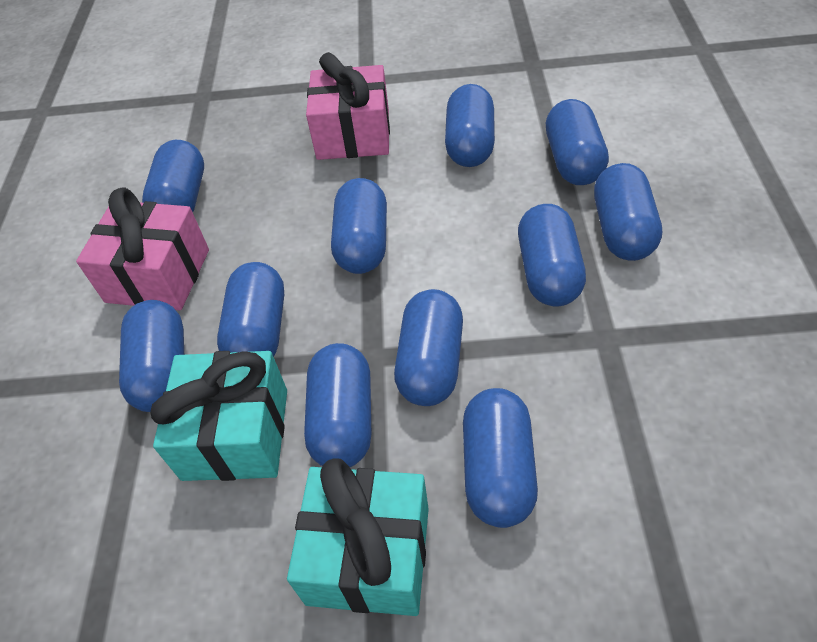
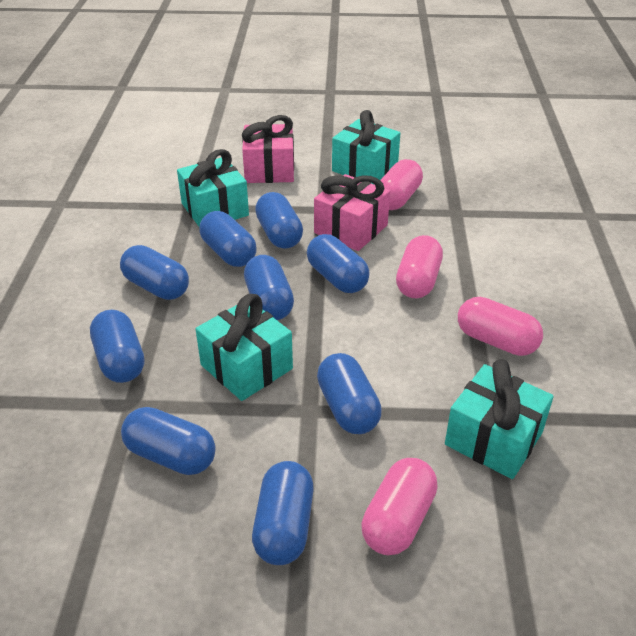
blue capsule: 11 -> 9
pink capsule: 0 -> 4
turquoise gift: 2 -> 4

